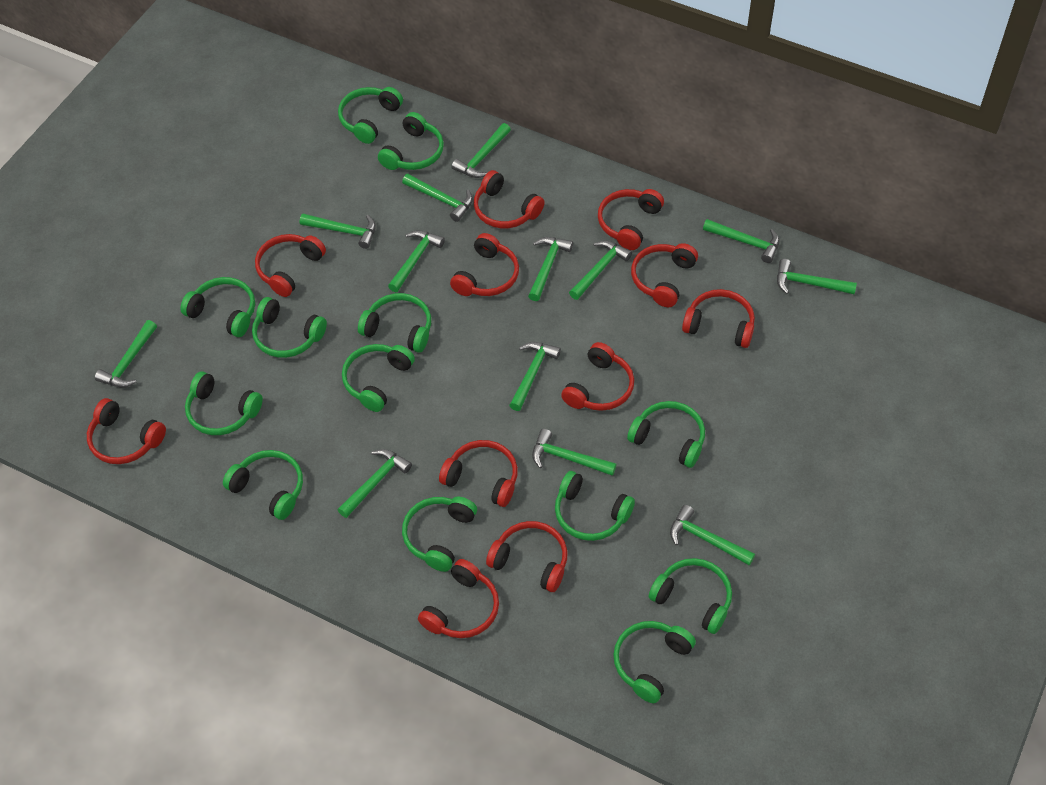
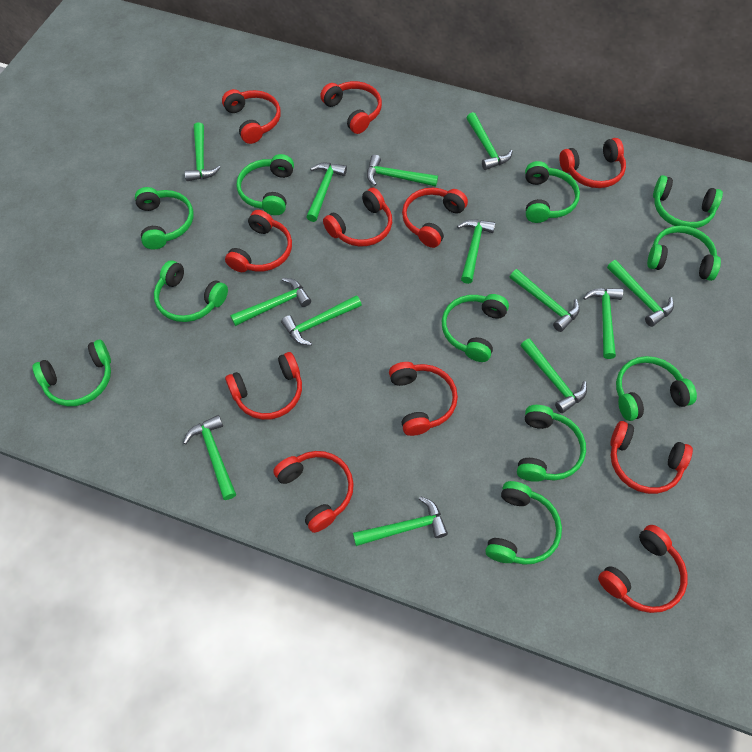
green headphones: 13 -> 11

